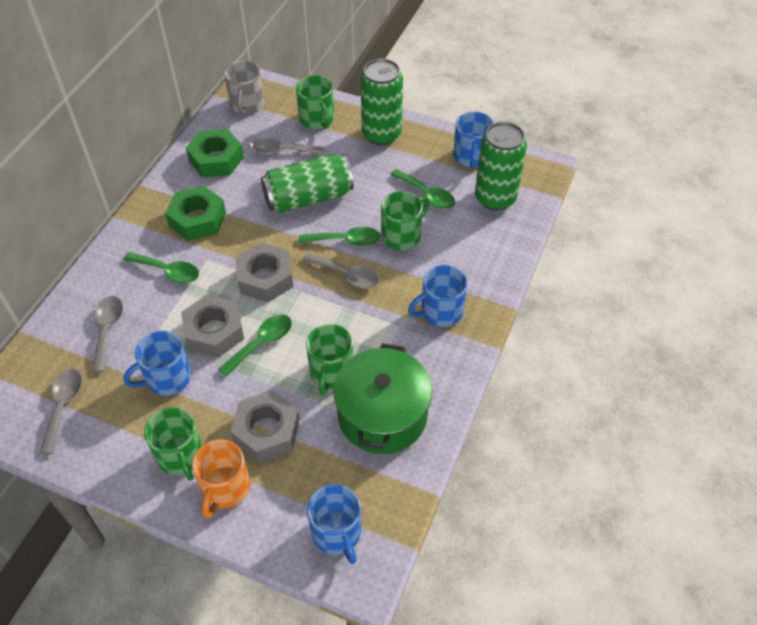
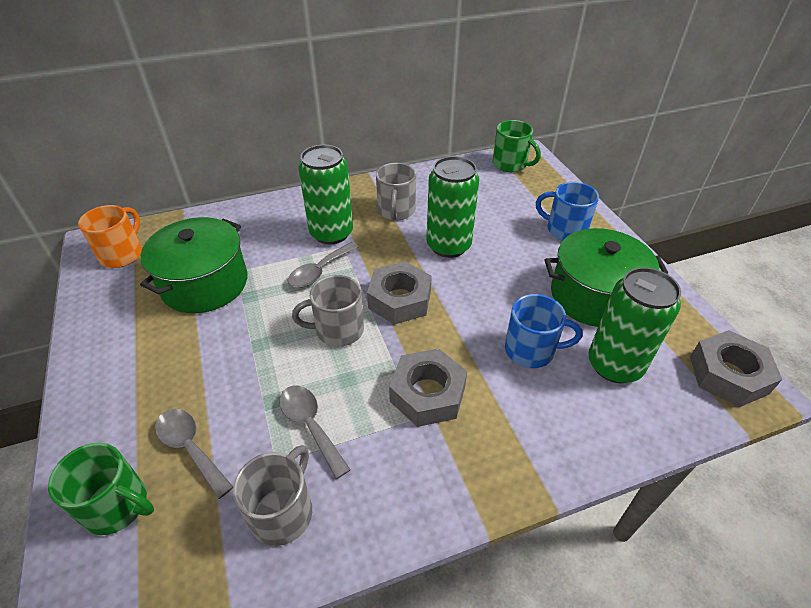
blue mug: 4 -> 2
green mug: 4 -> 2
green nut: 2 -> 0
green pot: 1 -> 2
green spoon: 4 -> 0
grey mug: 1 -> 3
grey spoon: 4 -> 3

